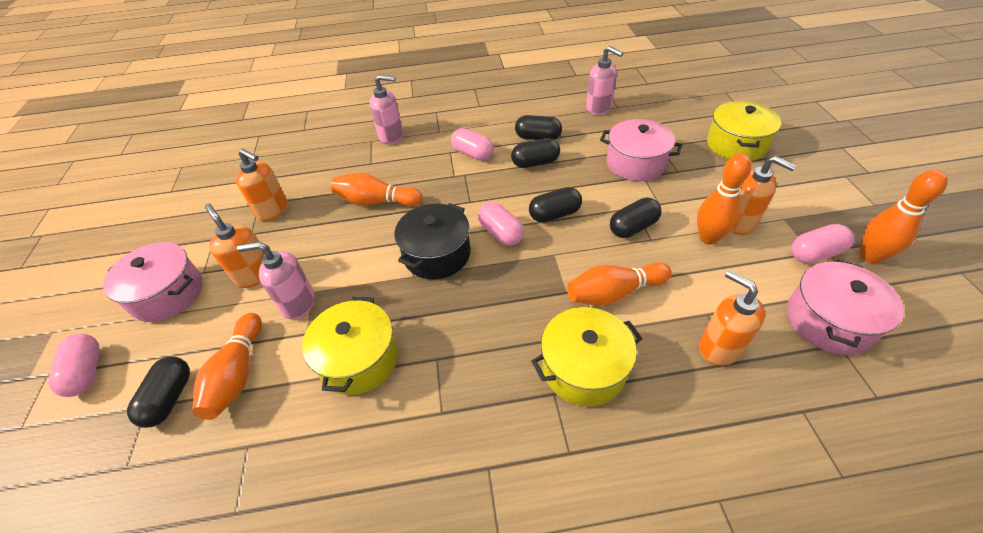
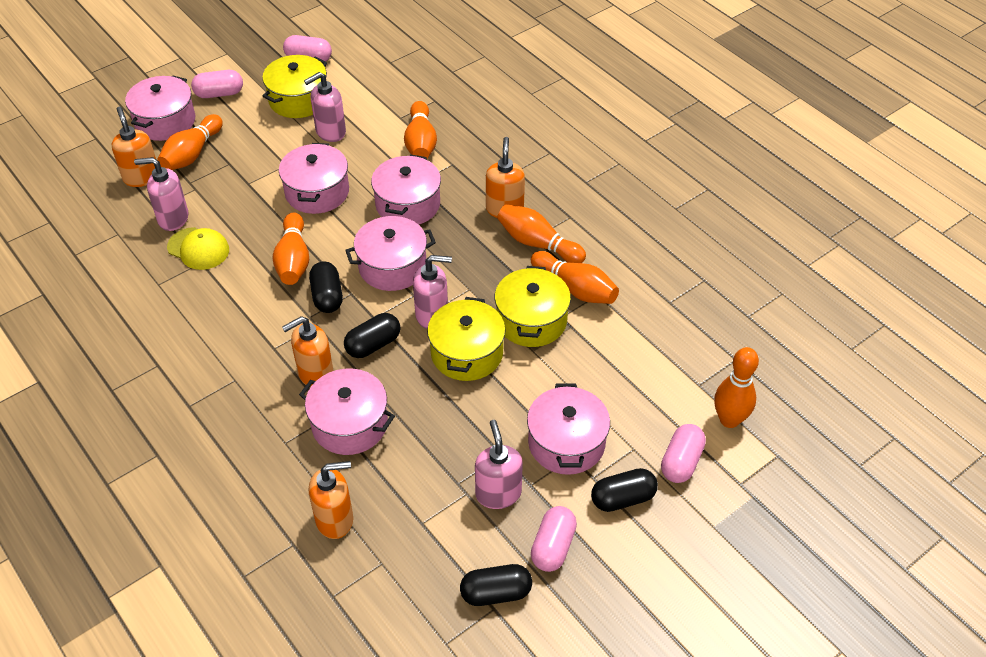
black capsule: 5 -> 4
black pot: 1 -> 0
orange bowling pin: 5 -> 6
pink pot: 3 -> 6
pink soap dispenser: 3 -> 4
yellow cap: 0 -> 1

